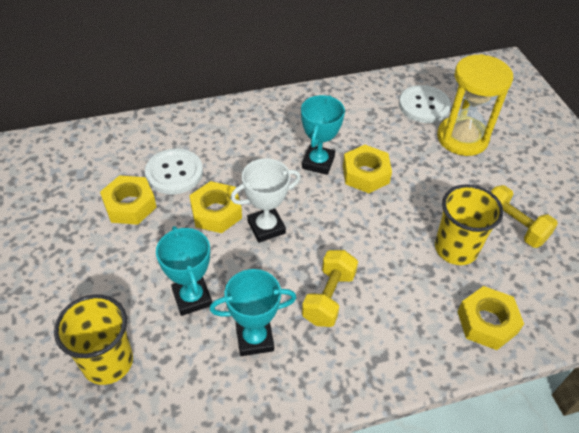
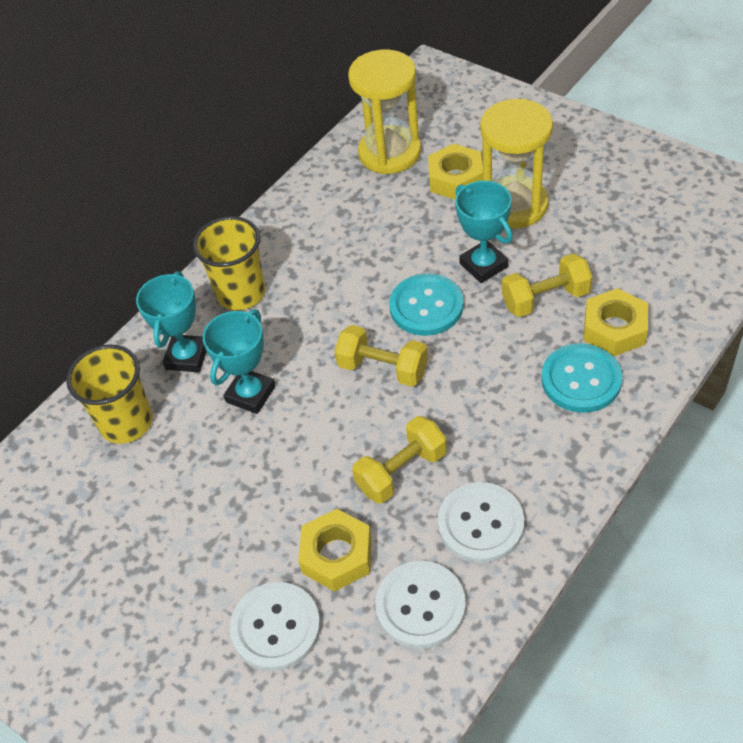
turquoise button: 0 -> 2
white button: 2 -> 3
white trophy: 1 -> 0
yellow dumbbell: 2 -> 3
yellow hourglass: 1 -> 2
yellow nut: 4 -> 3

